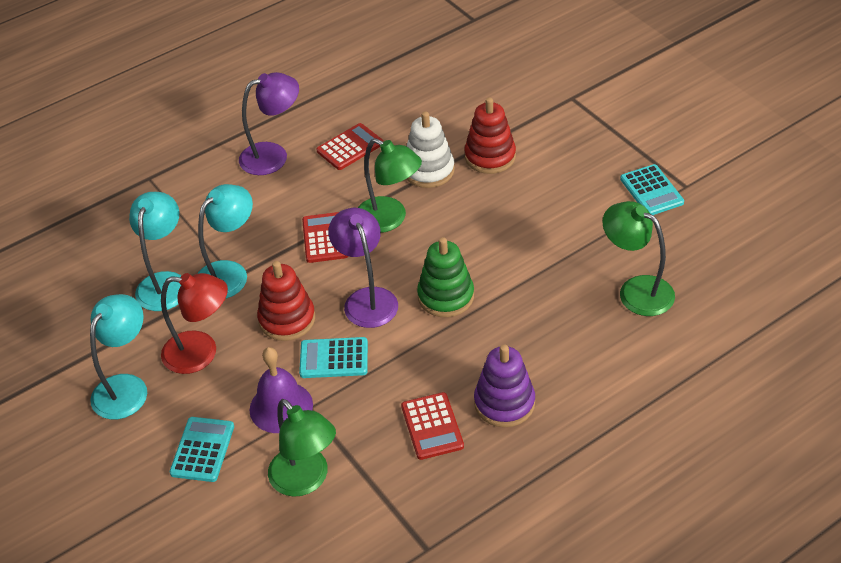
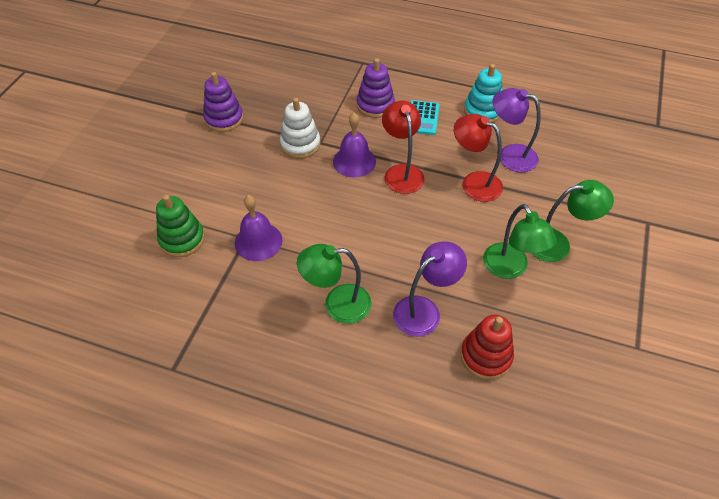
purple bell: 1 -> 2
purple stacking toy: 1 -> 2
red calculator: 3 -> 0
red lamp: 1 -> 2
red stacking toy: 2 -> 1
turquoise calculator: 3 -> 1
turquoise lamp: 3 -> 0
turquoise stacking toy: 0 -> 1

